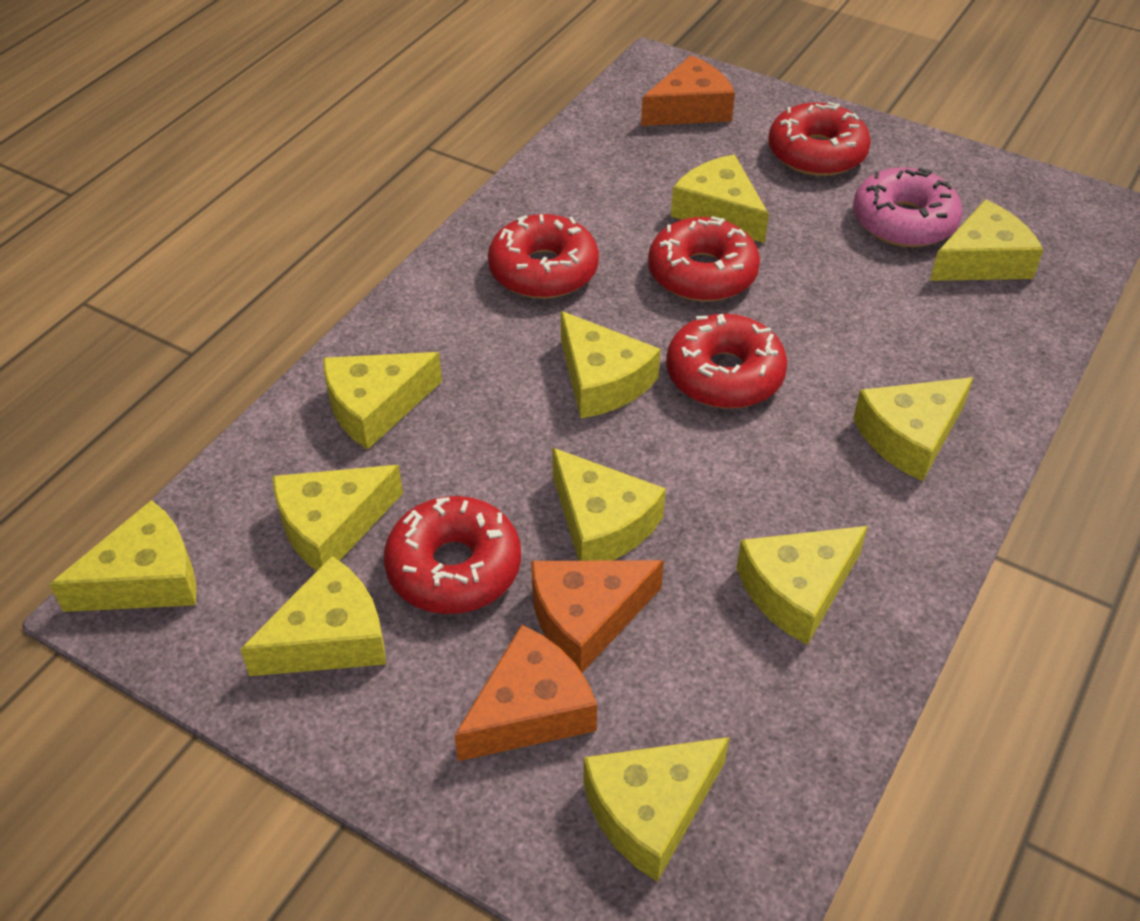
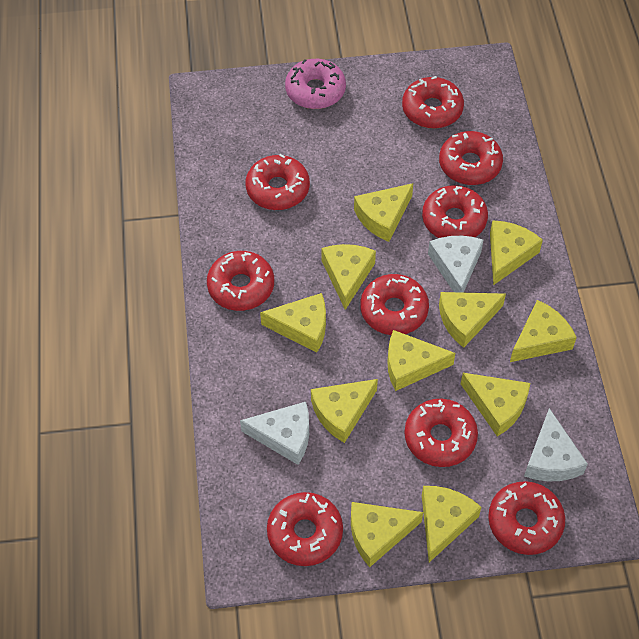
orange cheese: 3 -> 0
red donut: 5 -> 9
white cheese: 0 -> 3

